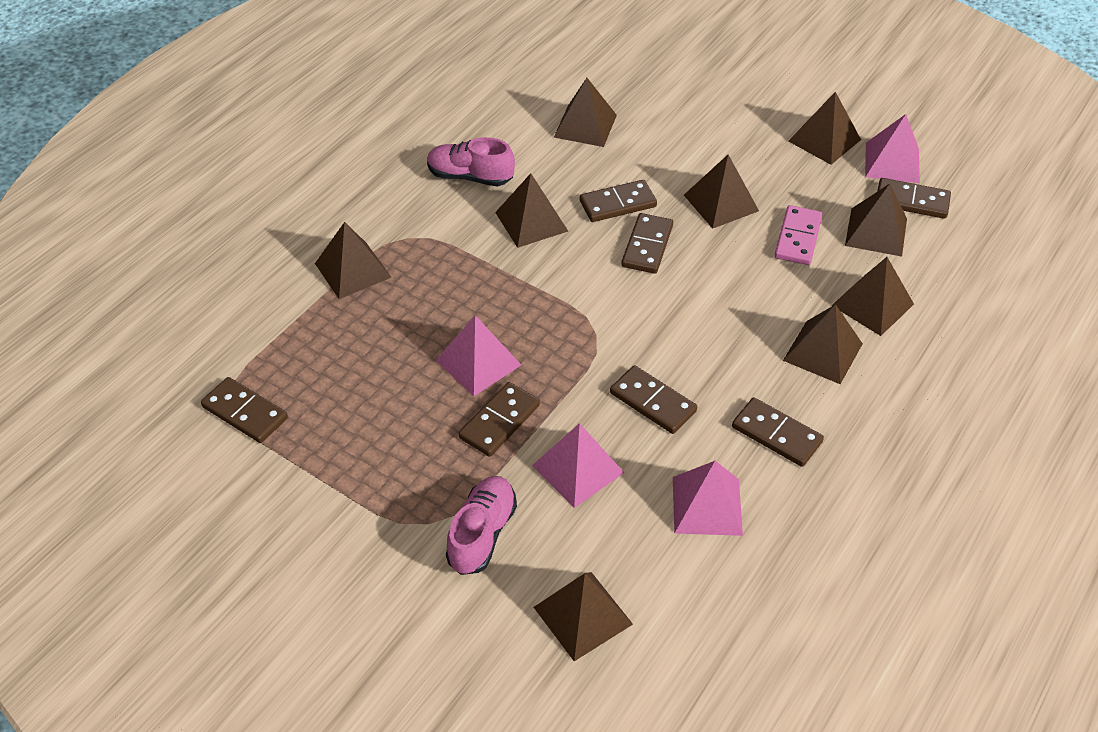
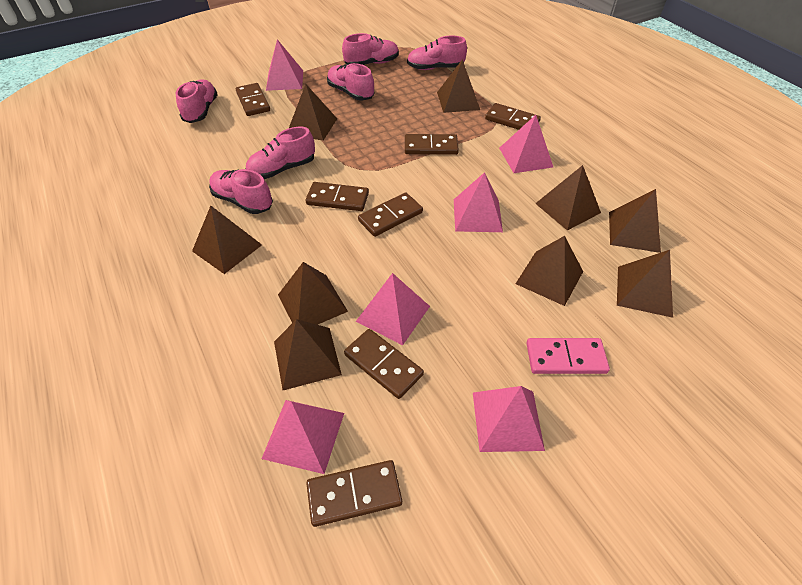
pink pyramid: 4 -> 6
pink shoe: 2 -> 6

